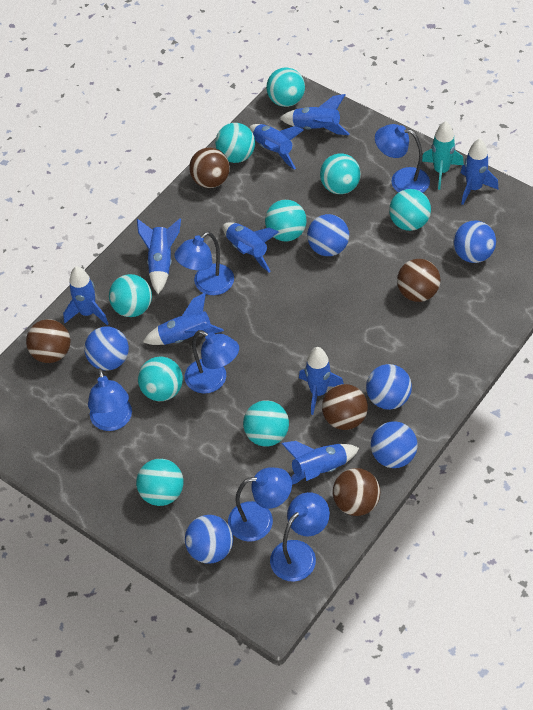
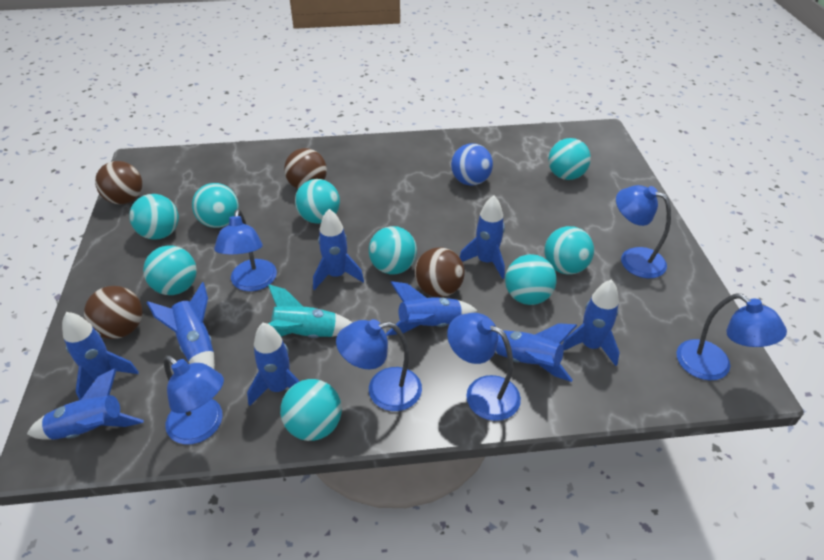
blue ball: 6 -> 1
brown ball: 5 -> 4

